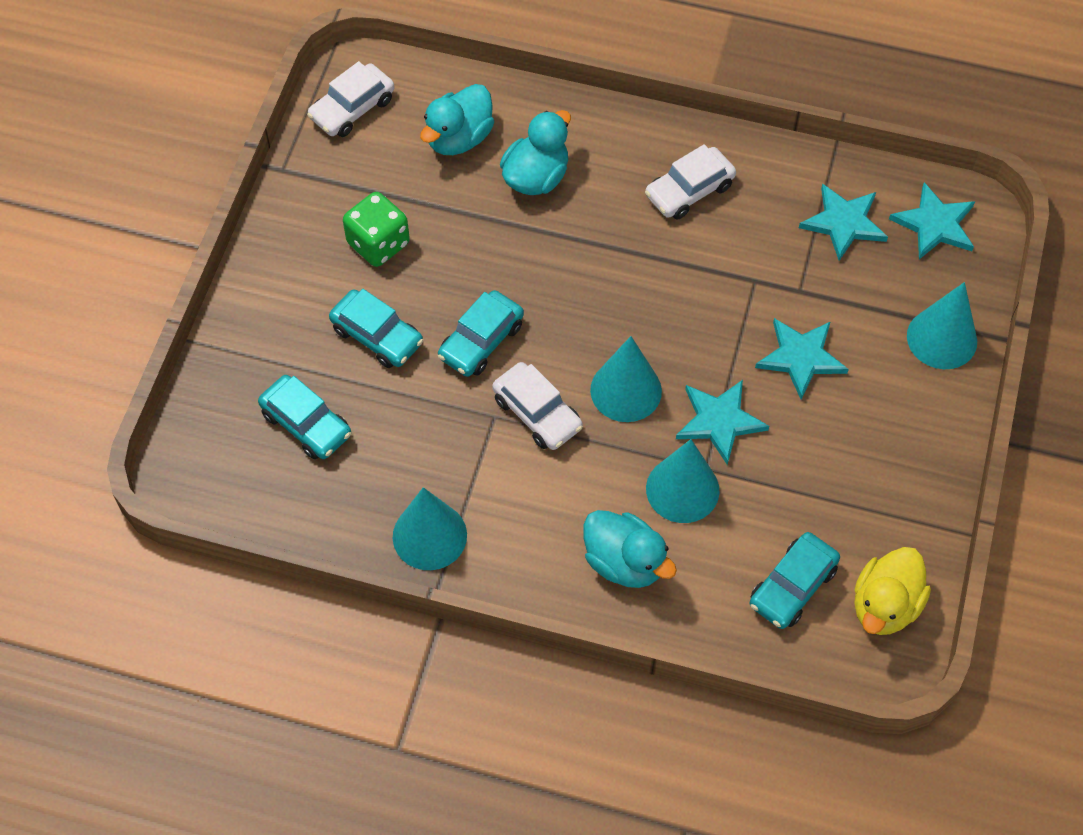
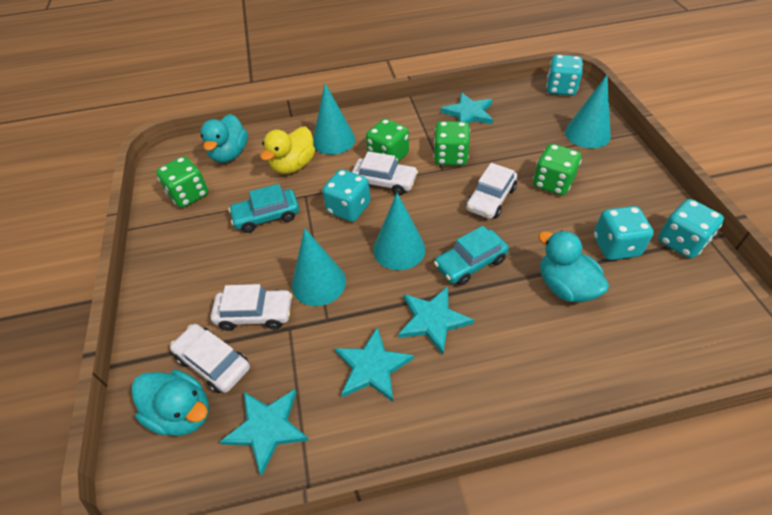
green dice: 1 -> 4
turquoise car: 4 -> 2
turquoise dice: 0 -> 4
white car: 3 -> 4

